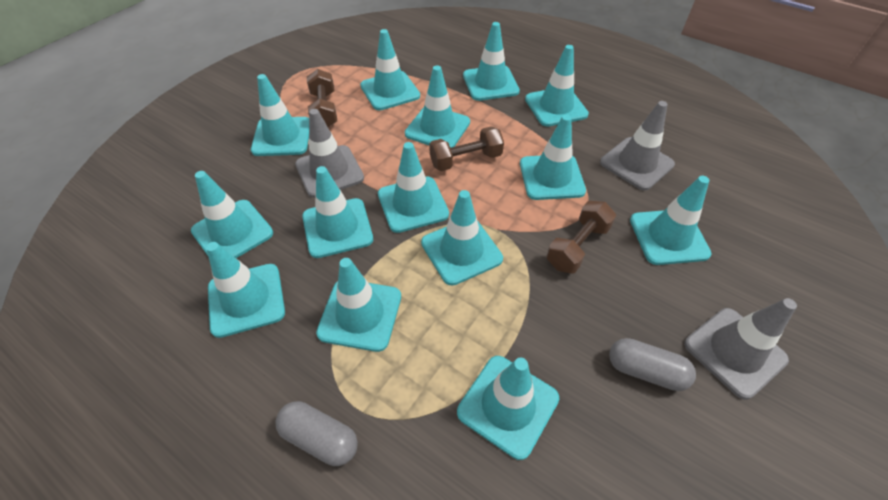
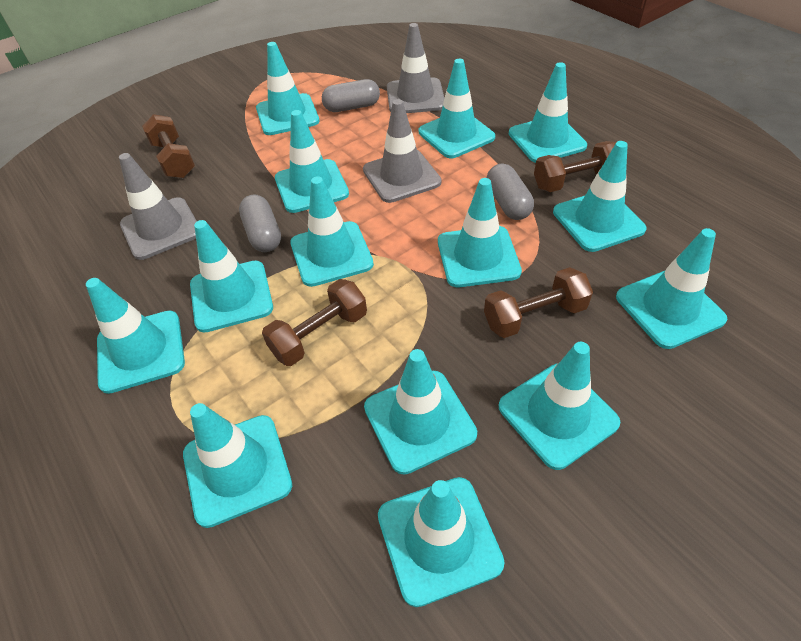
brown dumbbell: 3 -> 4
grey capsule: 2 -> 3

